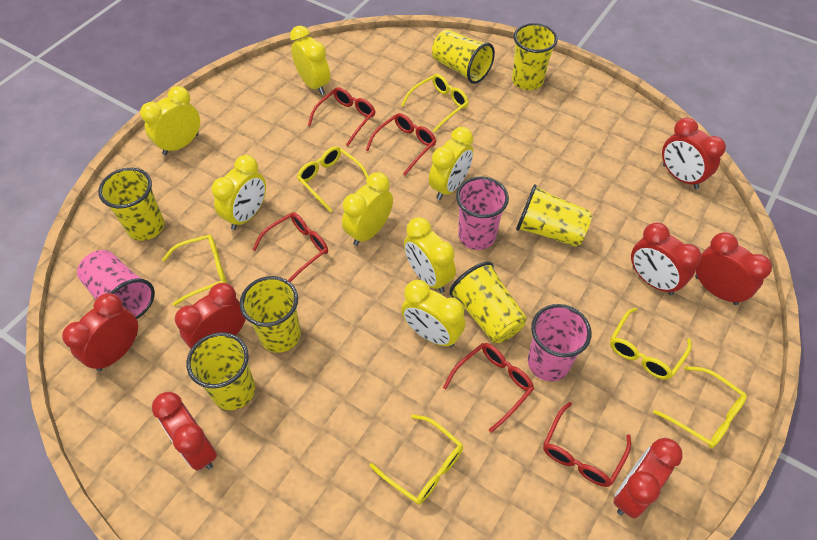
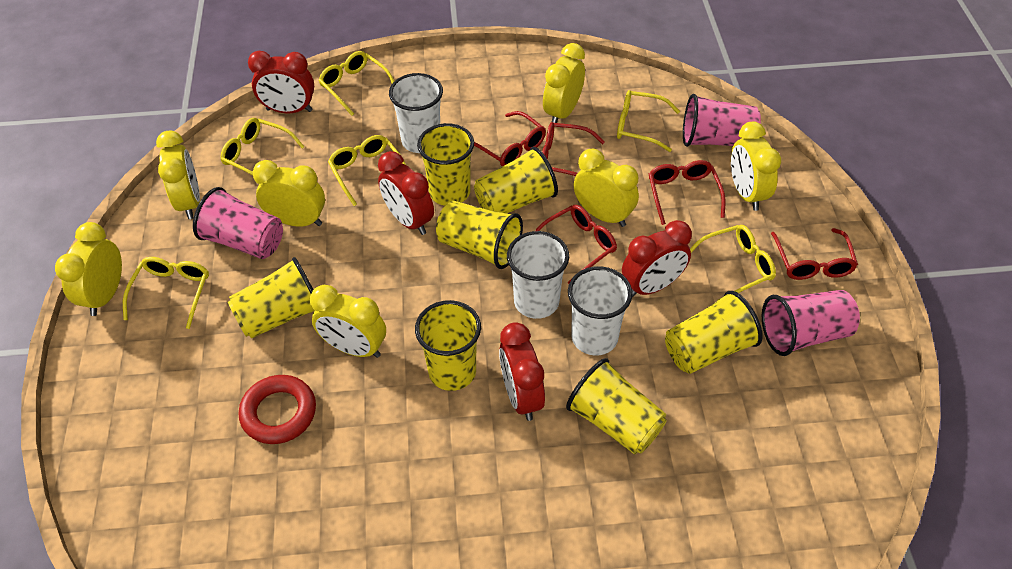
red clock: 7 -> 4
red ring: 0 -> 1
white cup: 0 -> 3

